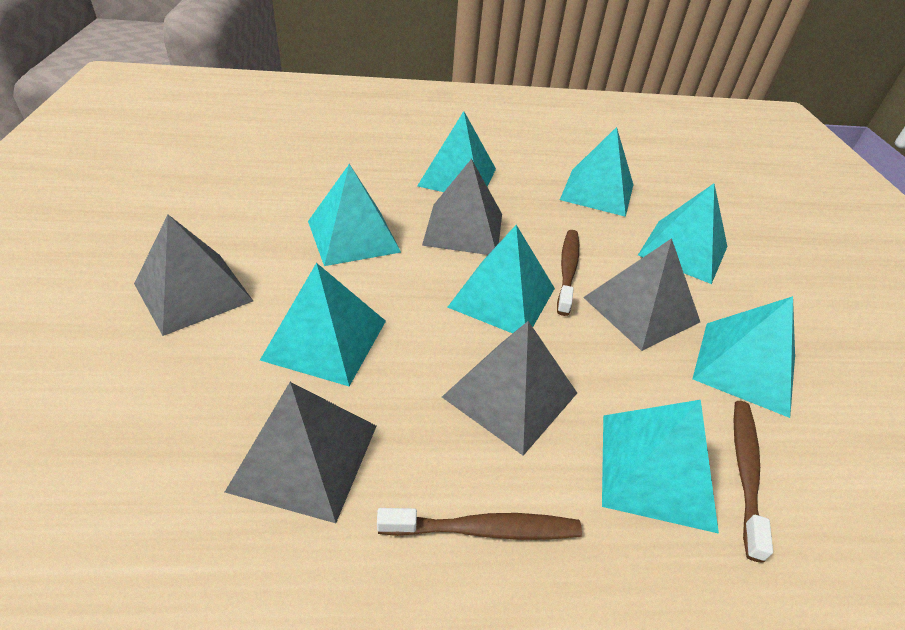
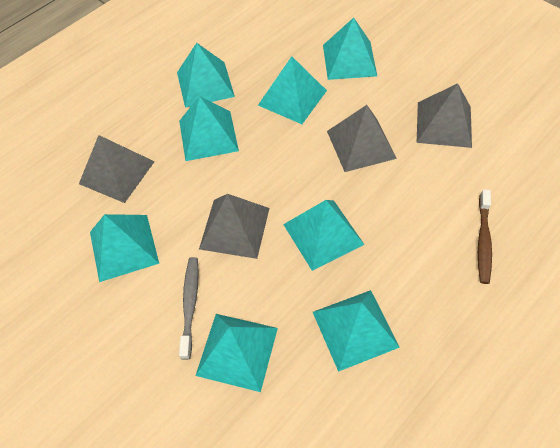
brown toothbrush: 3 -> 1
grey pyramid: 5 -> 4
grey toothbrush: 0 -> 1

